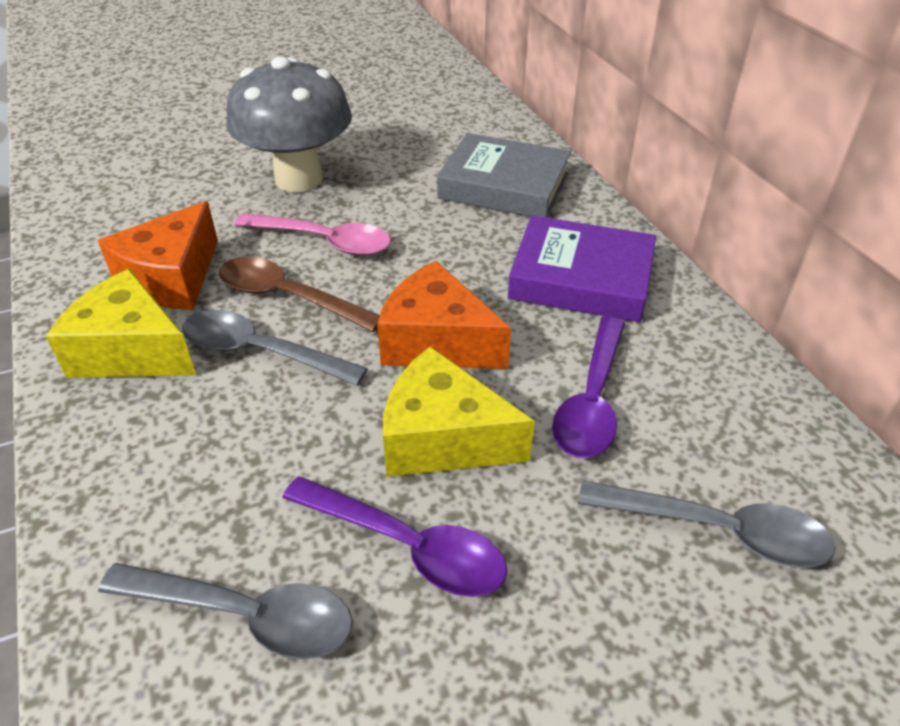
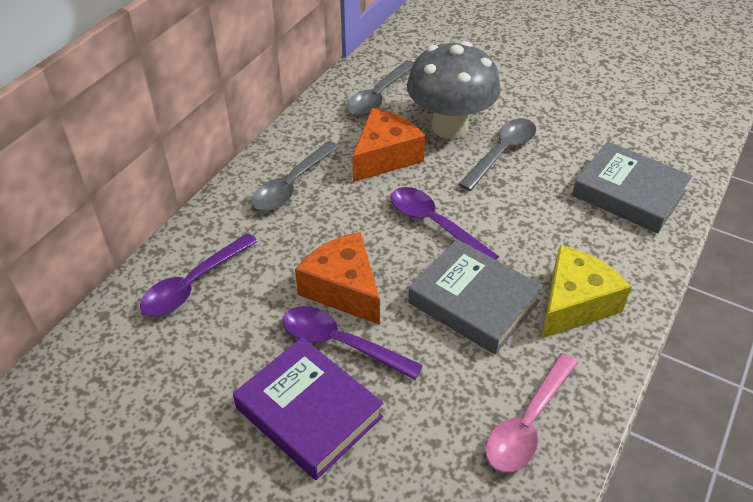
brown spoon: 1 -> 0
grey book: 1 -> 2
purple spoon: 2 -> 3
yellow cheese: 2 -> 1

